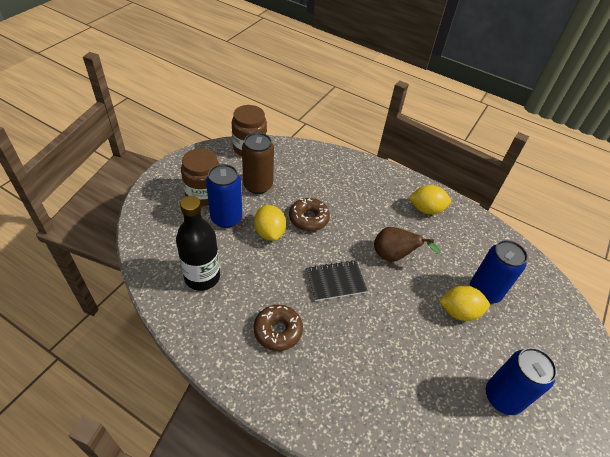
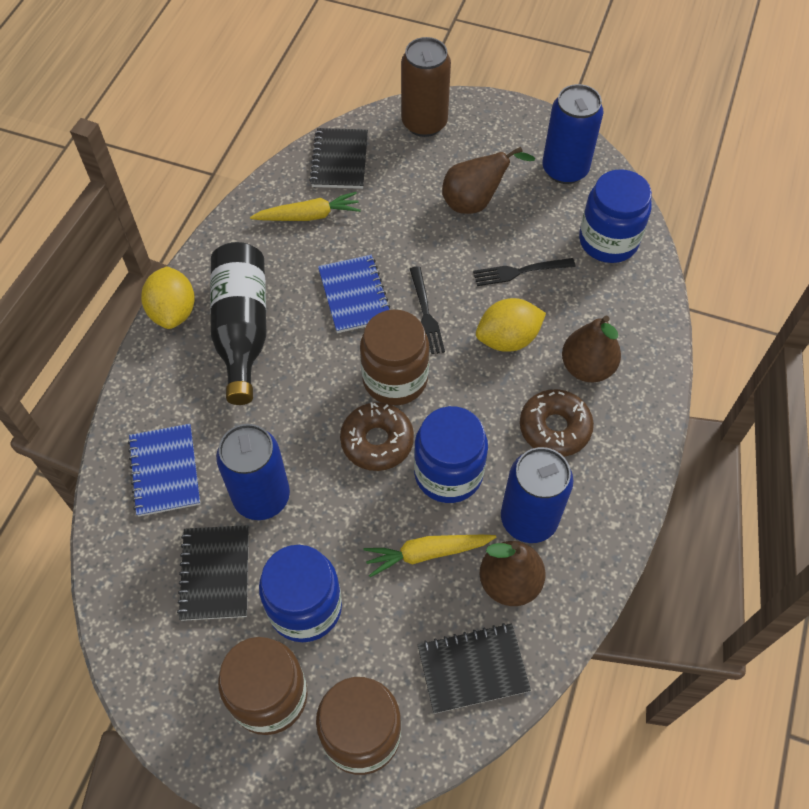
black fork: 0 -> 2
black notebook: 1 -> 3
blue jar: 0 -> 3
blue notebook: 0 -> 2
brown jar: 2 -> 3
brown pear: 1 -> 3
yellow carrot: 0 -> 2
yellow lemon: 3 -> 2

